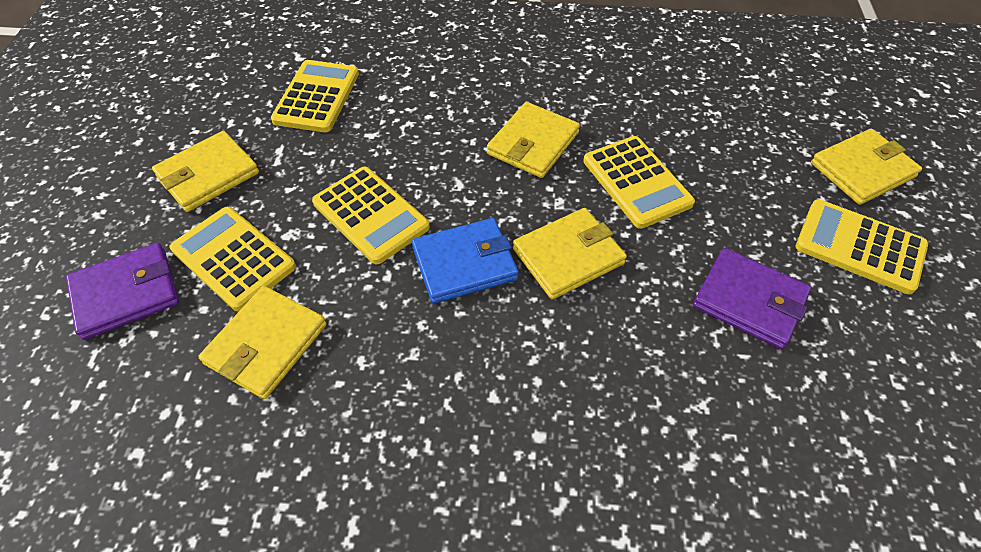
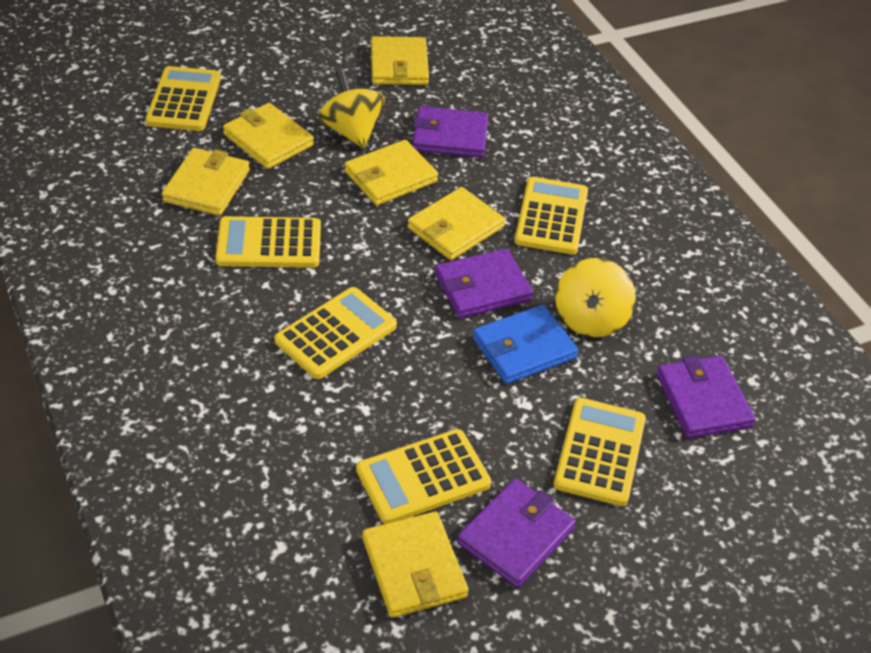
purple wallet: 2 -> 4
yellow calculator: 5 -> 6
yellow spinning top: 0 -> 2
yellow wallet: 5 -> 6

